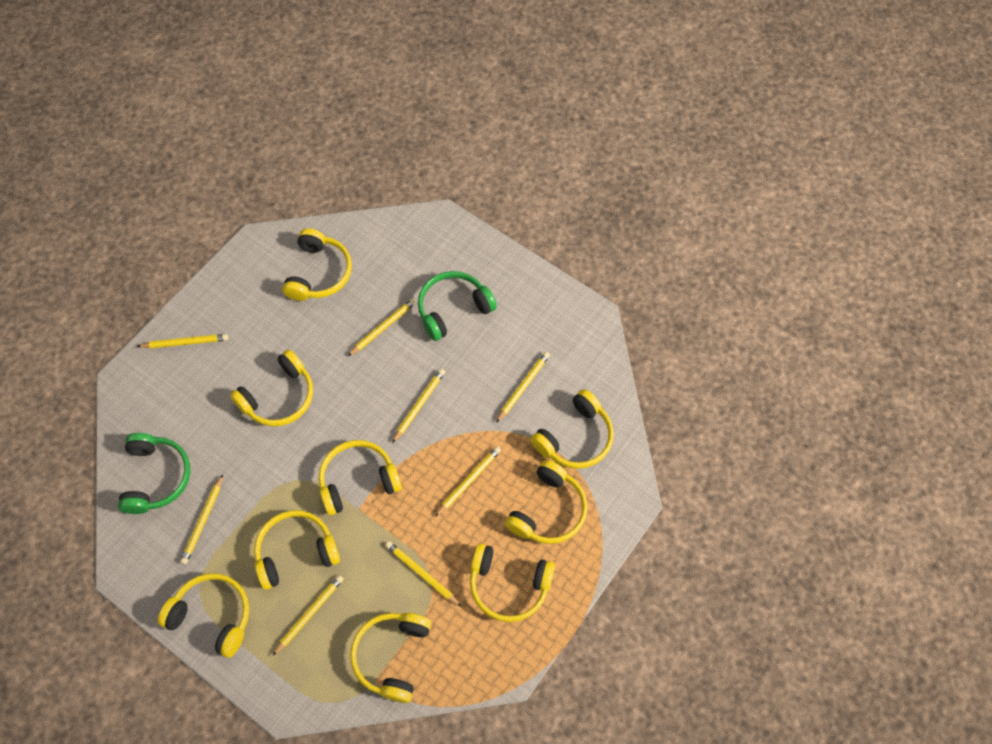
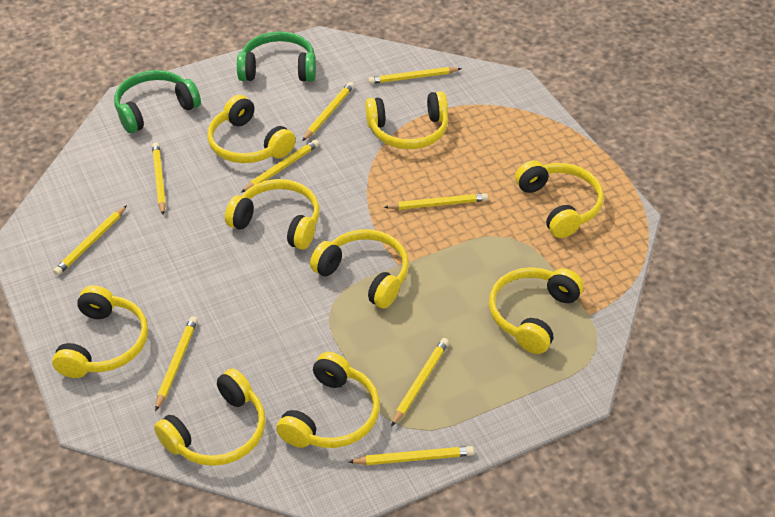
yellow pencil: 8 -> 9

